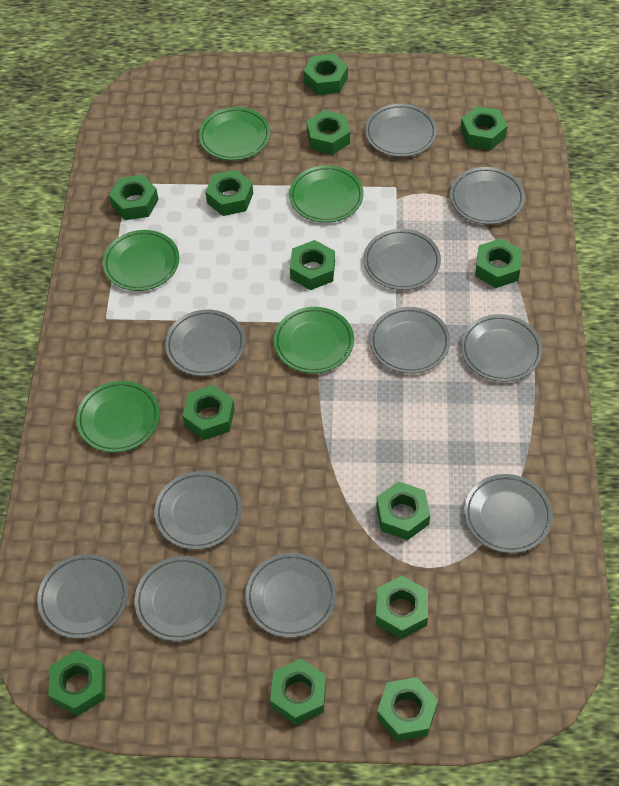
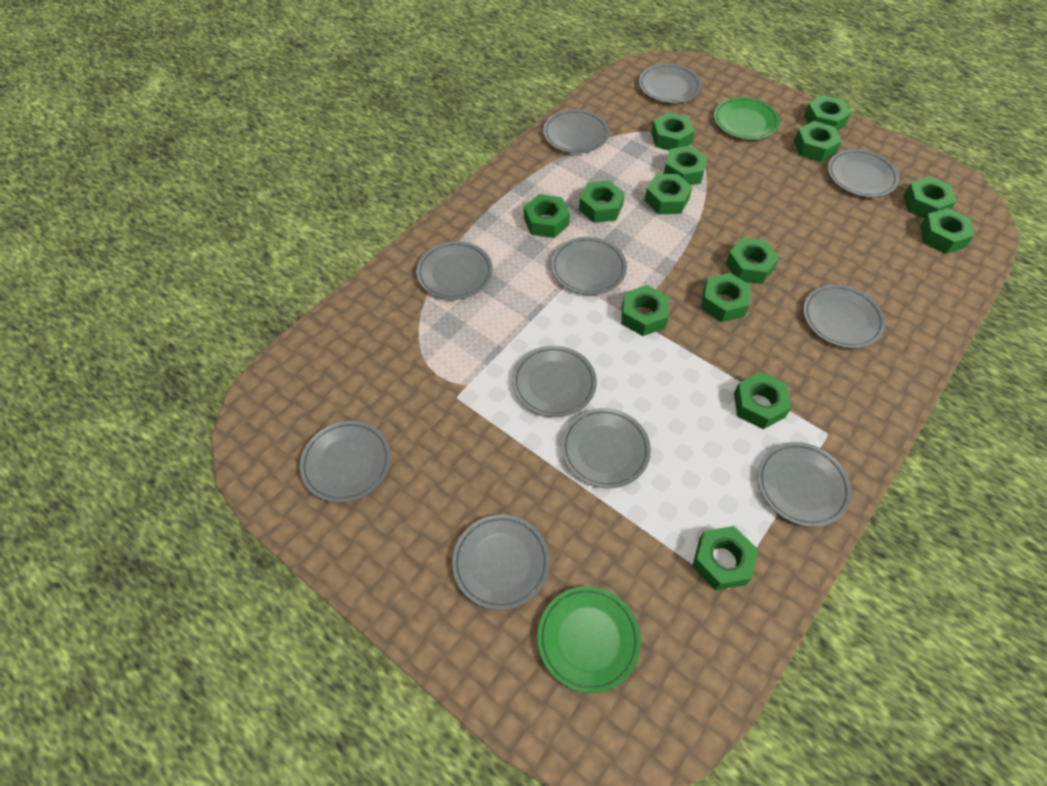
green nut: 13 -> 14
green plate: 5 -> 2

